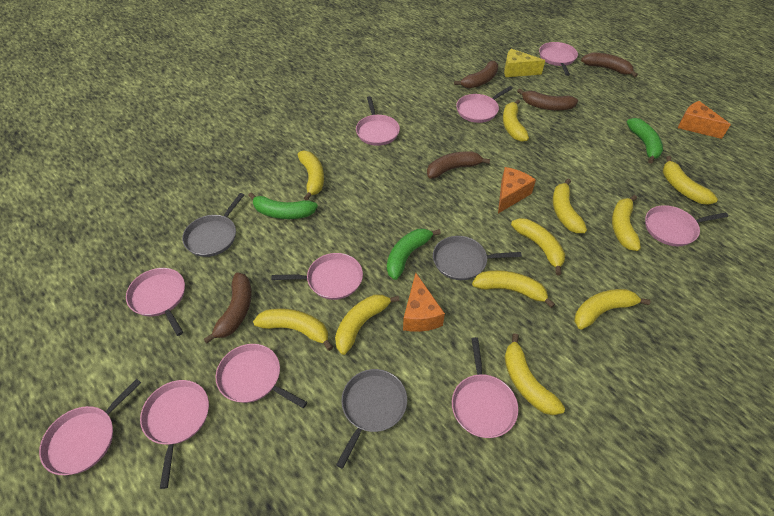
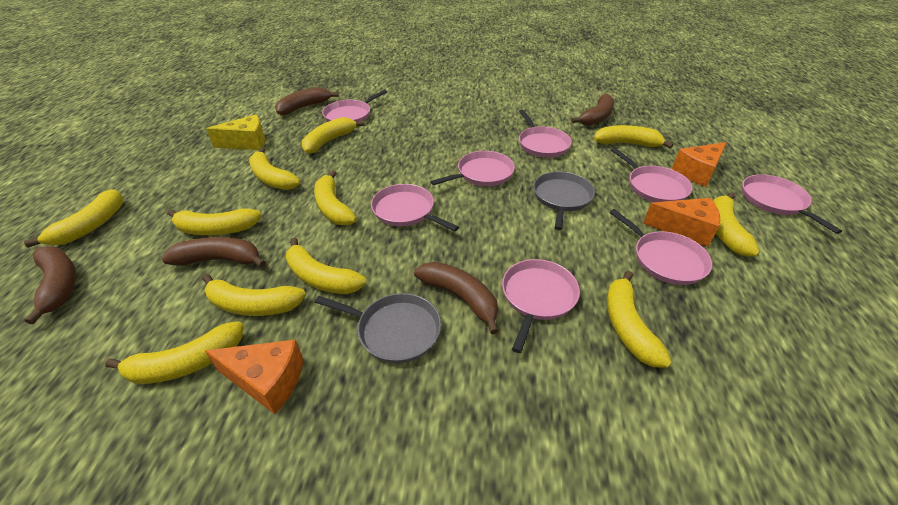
green banana: 3 -> 0
grey pan: 3 -> 2
pink pan: 10 -> 8

